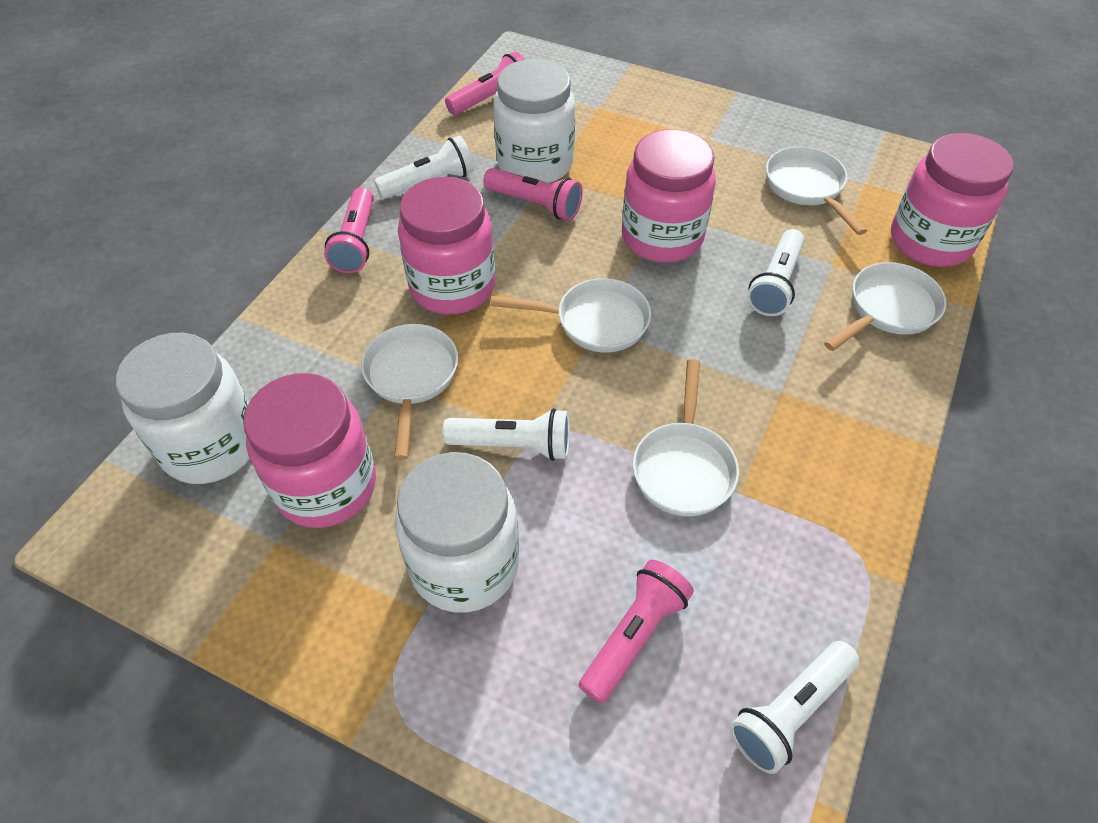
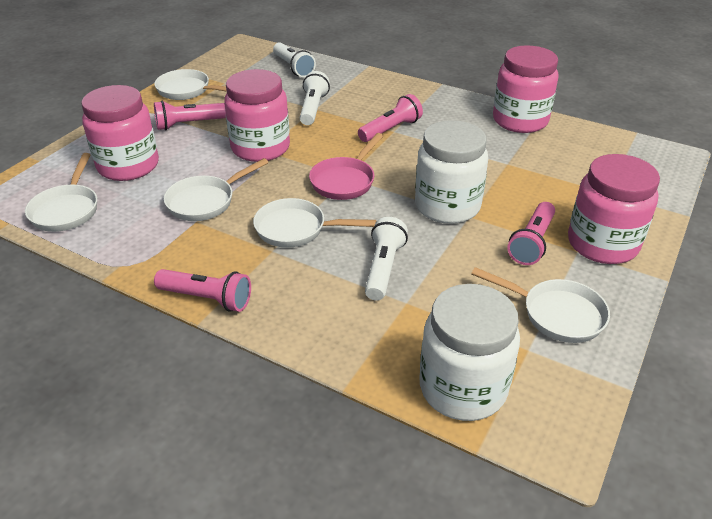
pink pan: 0 -> 1
white flashlight: 4 -> 3
white jar: 3 -> 2

